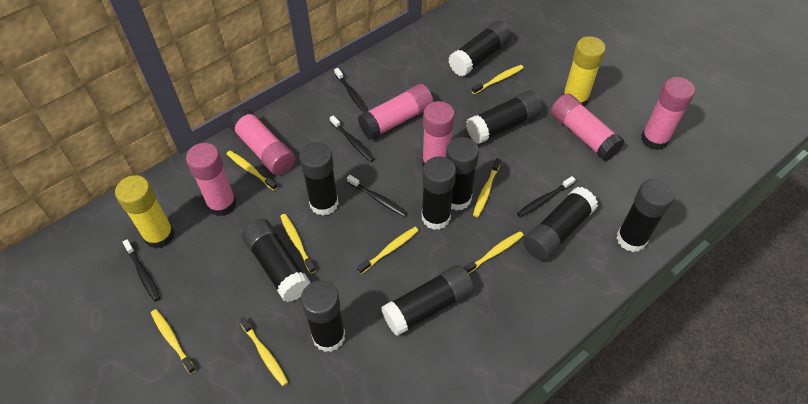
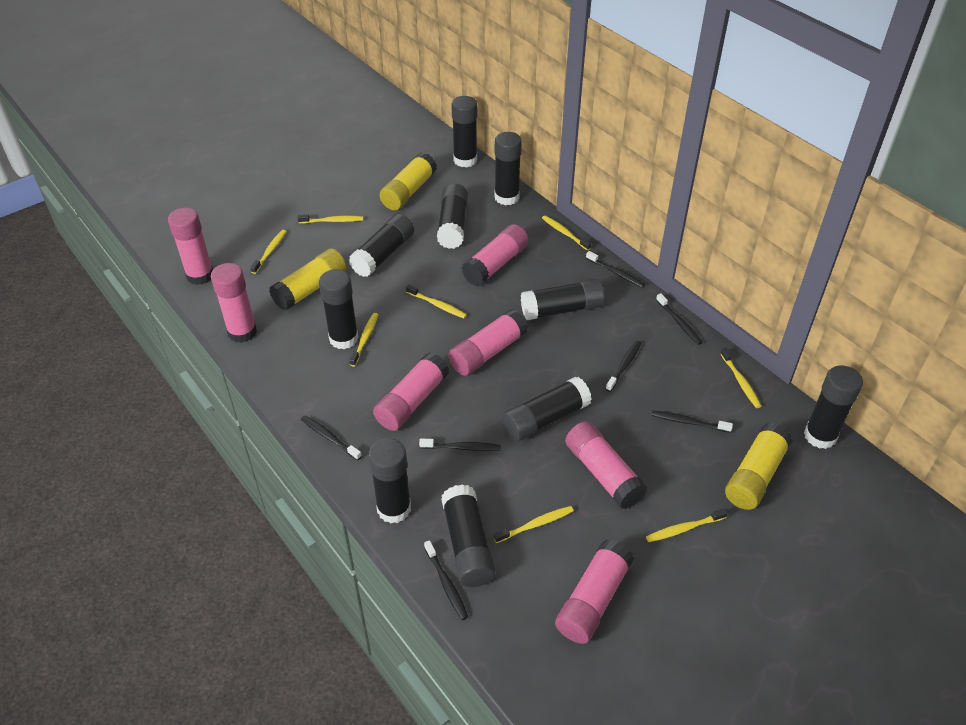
black toothbrush: 5 -> 7
pink glue stick: 6 -> 7
yellow glue stick: 2 -> 3

